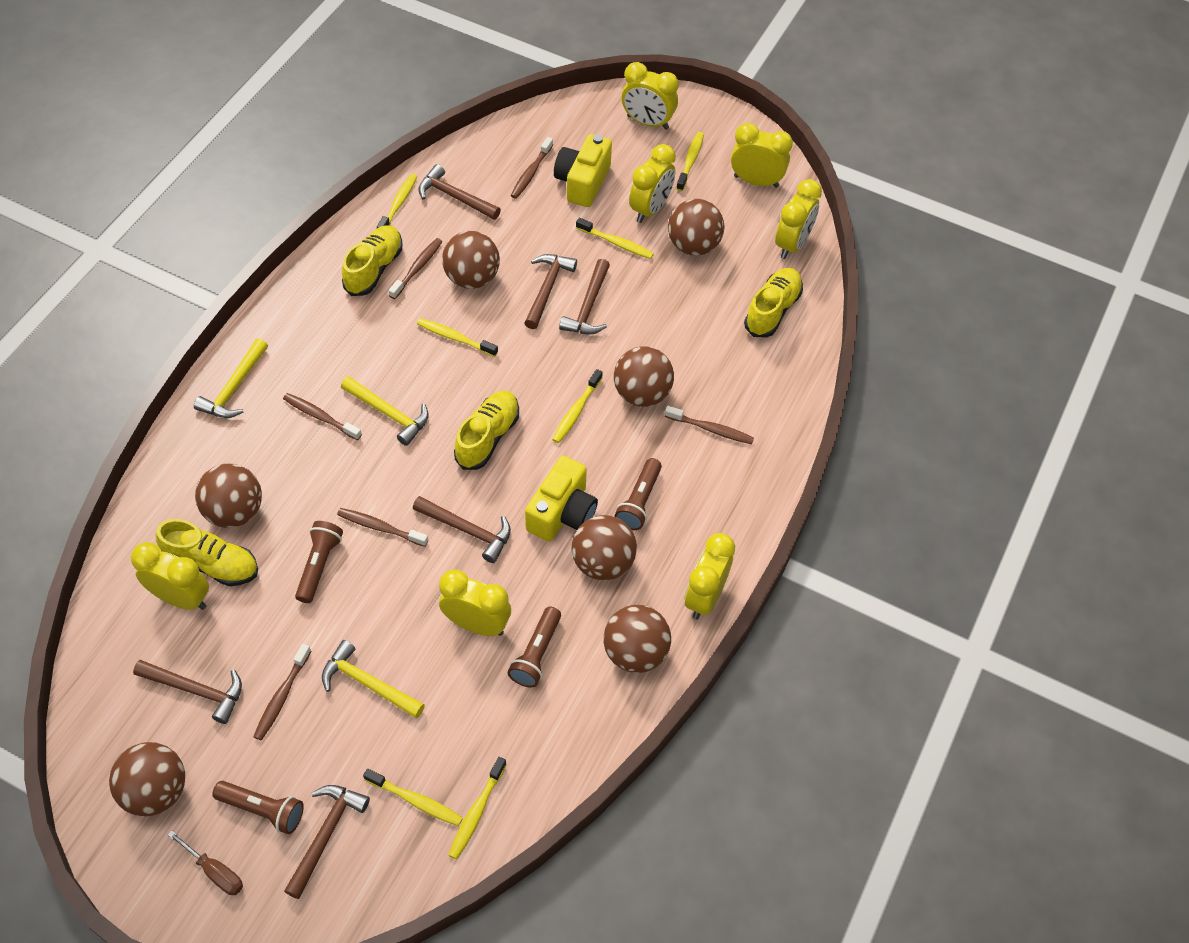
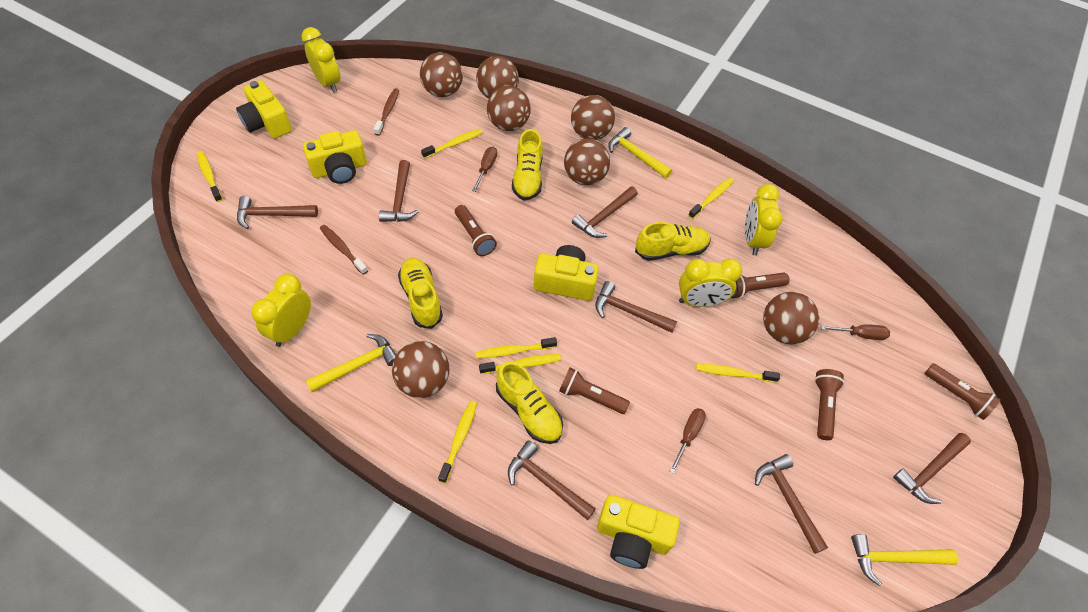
brown flashlight: 4 -> 5
brown hammer: 6 -> 7
brown screwdriver: 1 -> 3
brown toothbrush: 6 -> 2
yellow camera: 2 -> 4
yellow clock: 7 -> 4

